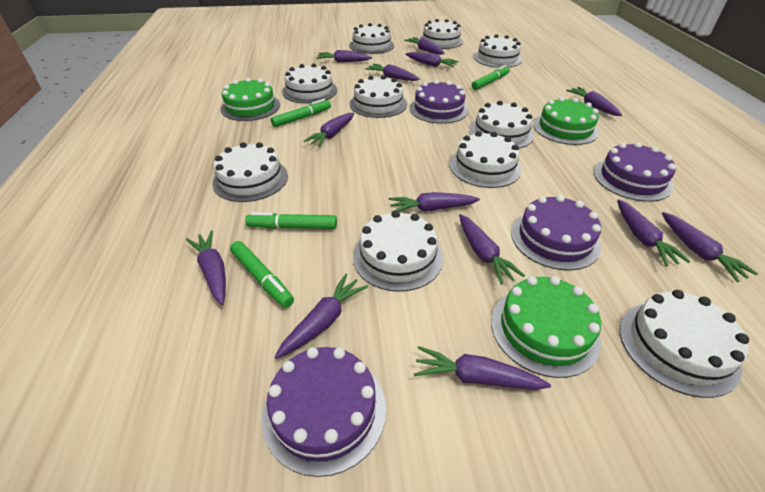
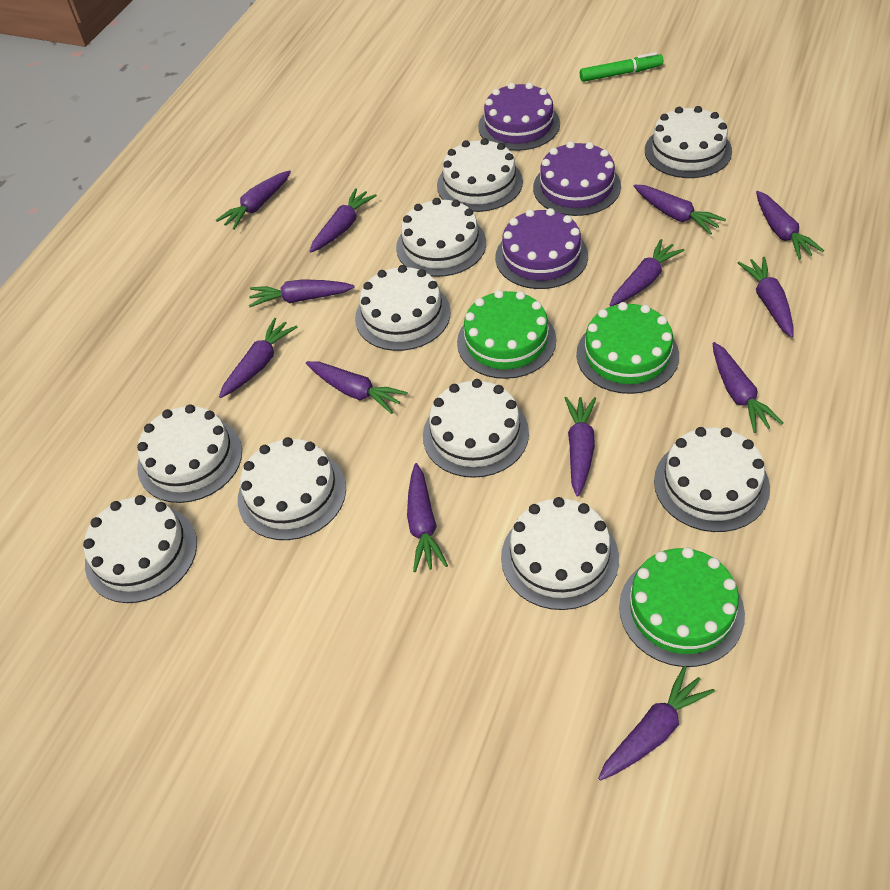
green marker: 4 -> 1
purple cake: 4 -> 3

